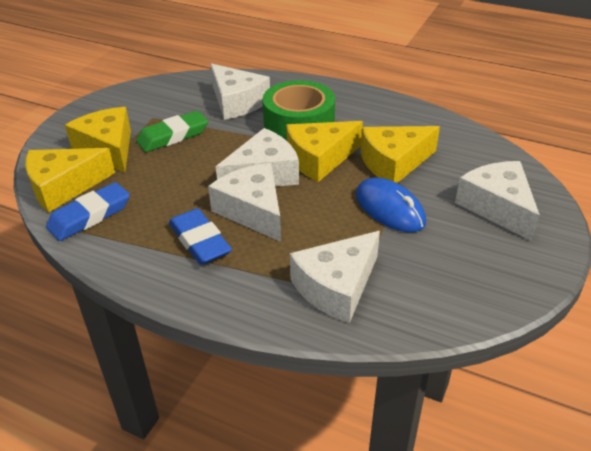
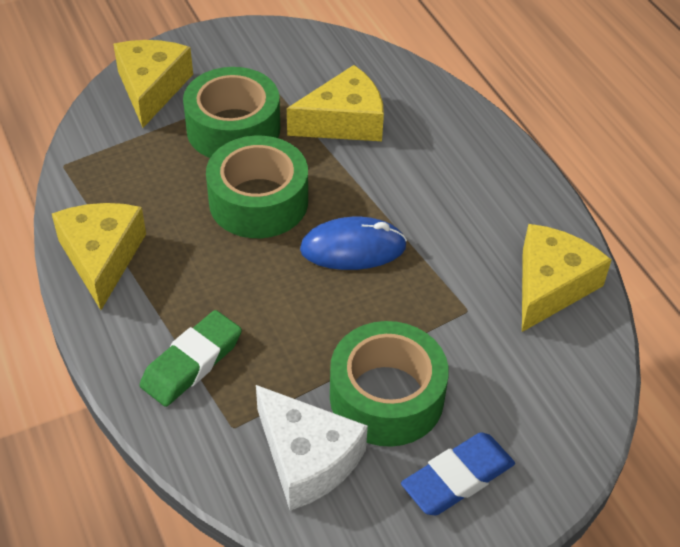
blue eraser: 2 -> 1
green tape: 1 -> 3
white cheese: 5 -> 1

